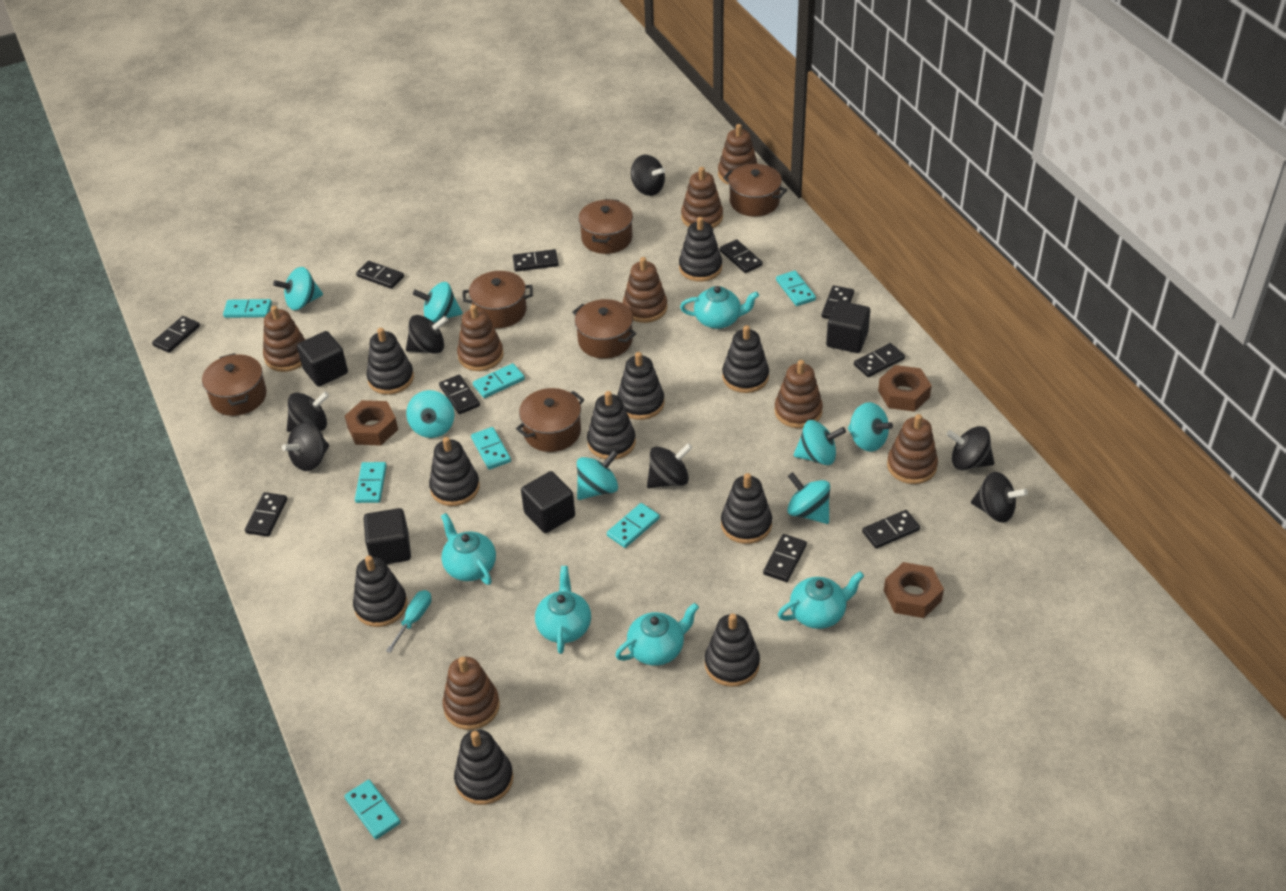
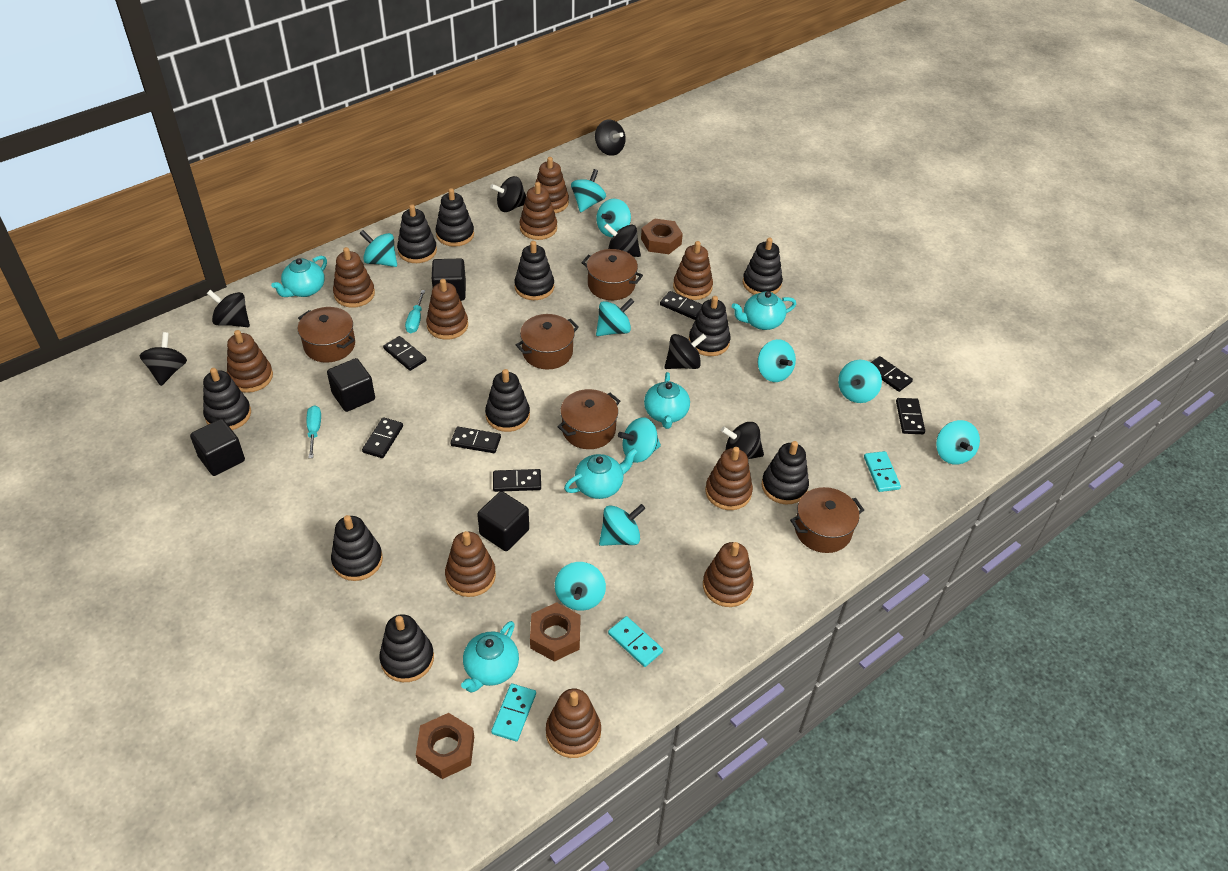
black domino: 10 -> 7
brown pot: 6 -> 5
brown stacking toy: 8 -> 10
turquoise domino: 7 -> 3
turquoise screwdriver: 1 -> 2
turquoise spinning top: 7 -> 10

